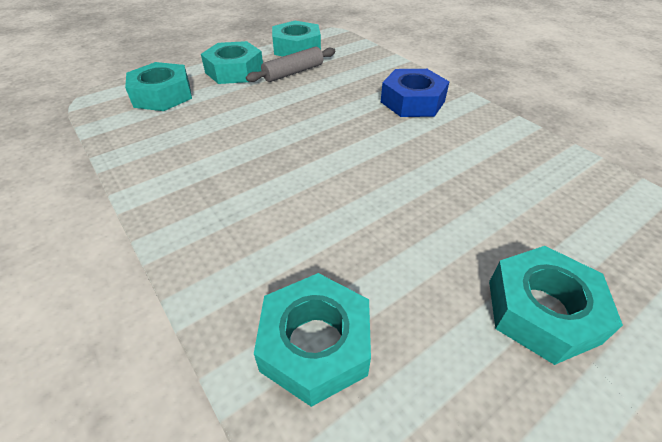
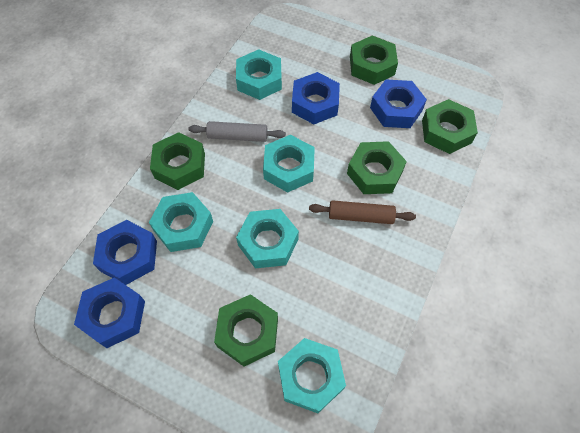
blue nut: 1 -> 4
brown rolling pin: 0 -> 1
green nut: 0 -> 5

